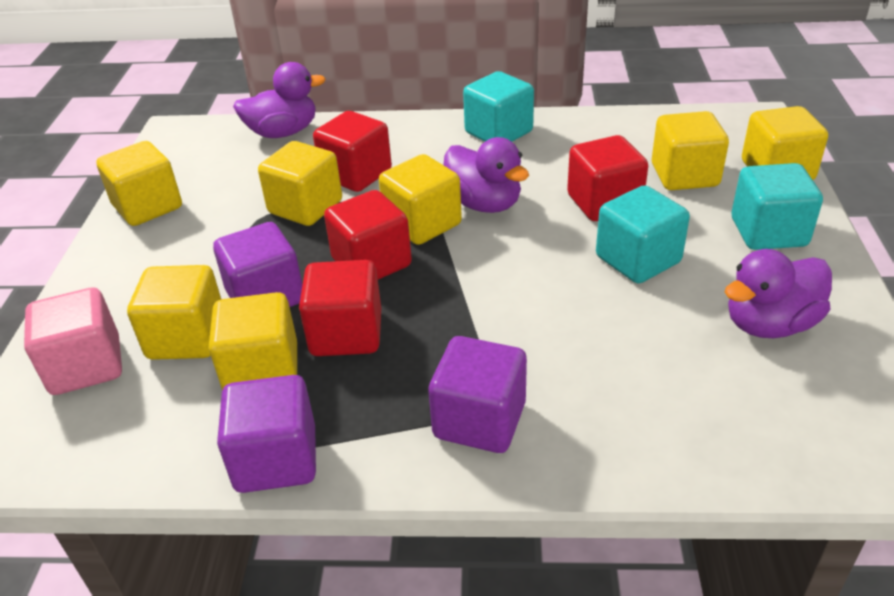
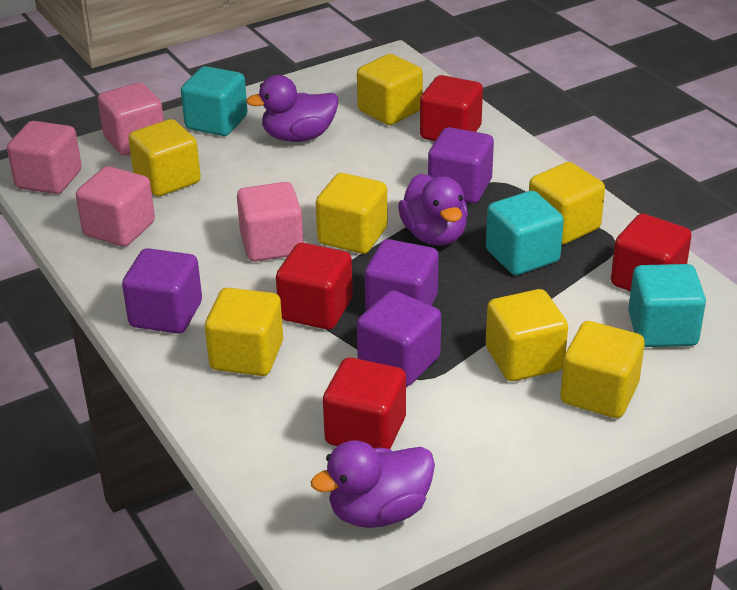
pink cube: 1 -> 4
purple cube: 3 -> 4

